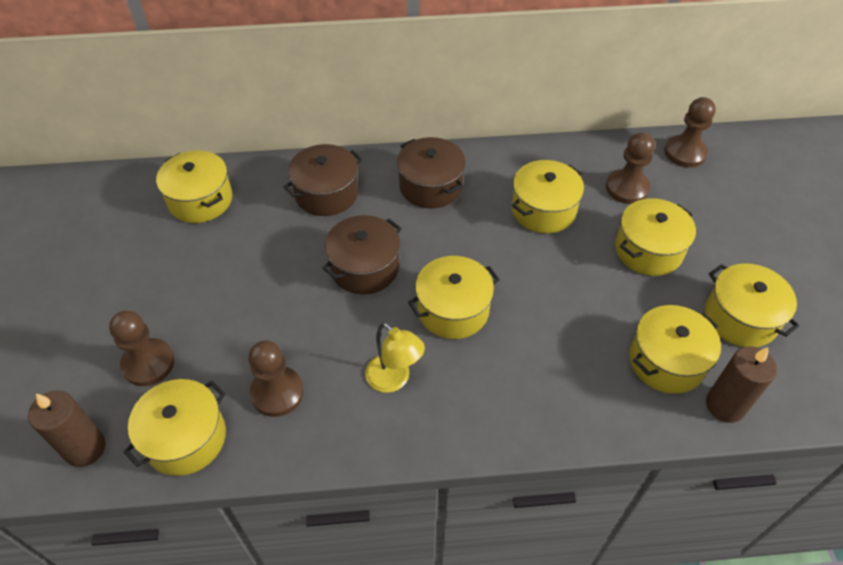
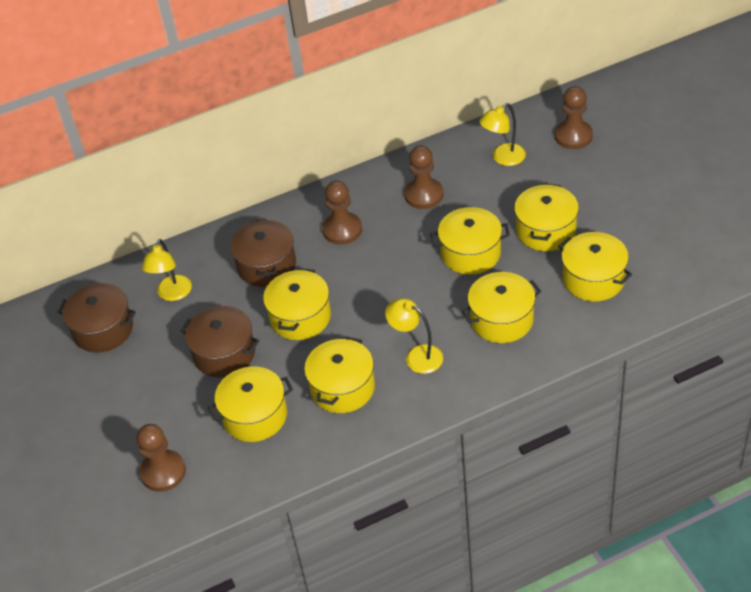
brown candle: 2 -> 0
yellow lamp: 1 -> 3

